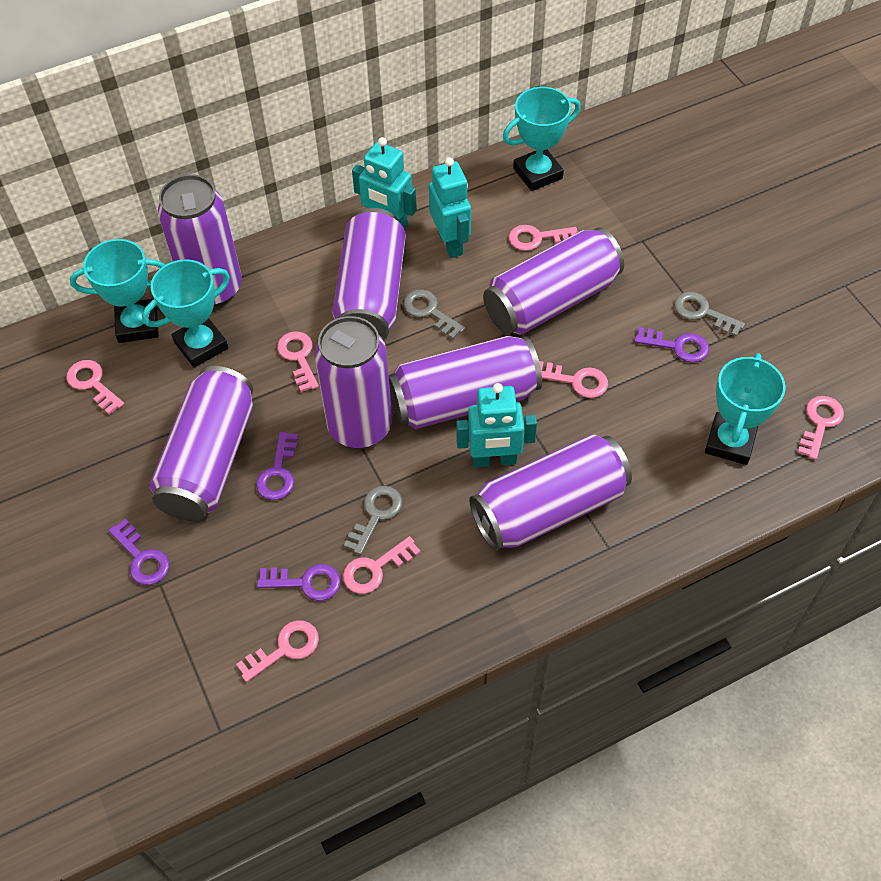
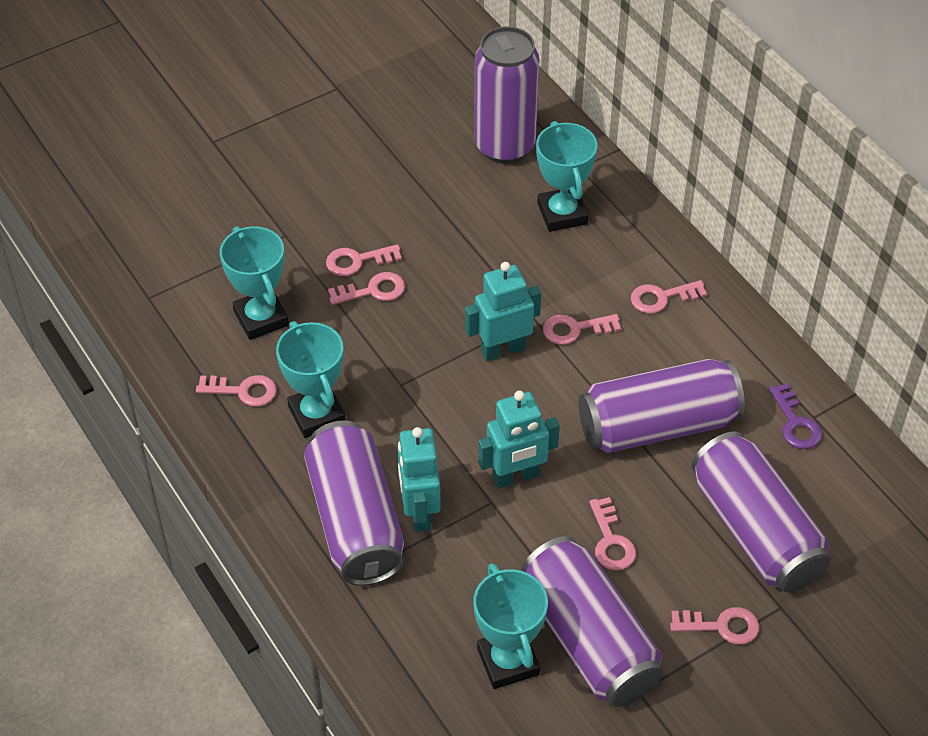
grey key: 3 -> 0
purple can: 7 -> 5
purple key: 4 -> 1

